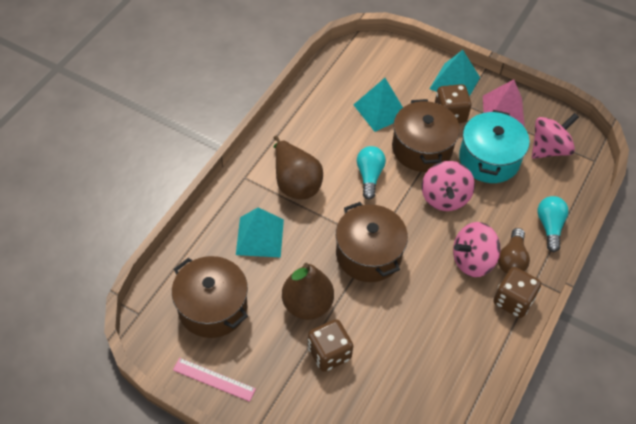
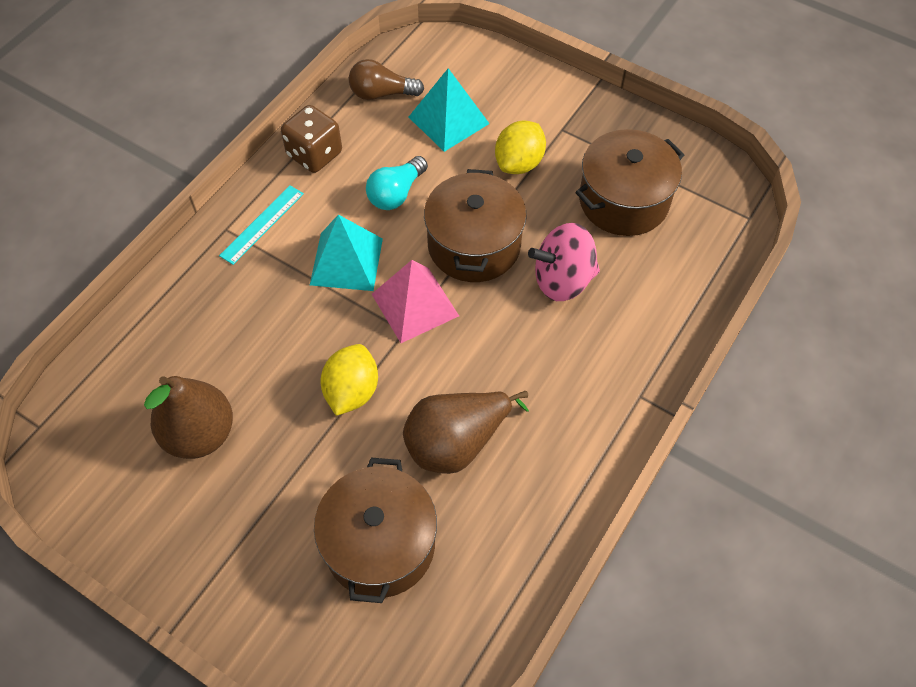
brown dice: 3 -> 1
pink ruler: 1 -> 0
pink spinning top: 3 -> 1
turquoise light bulb: 2 -> 1
turquoise pot: 1 -> 0
turquoise pyramid: 3 -> 2
turquoise ruler: 0 -> 1
yellow lemon: 0 -> 2

